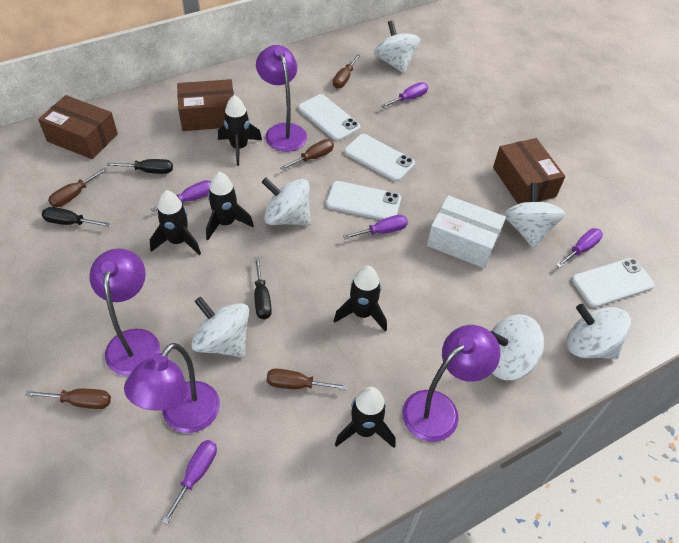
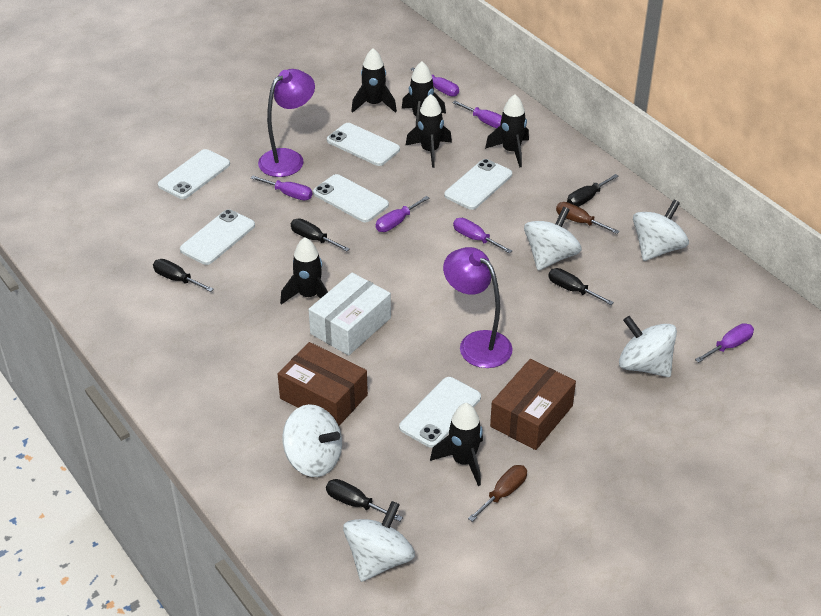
black rocket: 5 -> 6
black screwdriver: 3 -> 5
brown box: 3 -> 2
brown screwdriver: 5 -> 2
purple lamp: 4 -> 2
purple screwdriver: 5 -> 6
white phone: 4 -> 6
white spinning top: 6 -> 5

